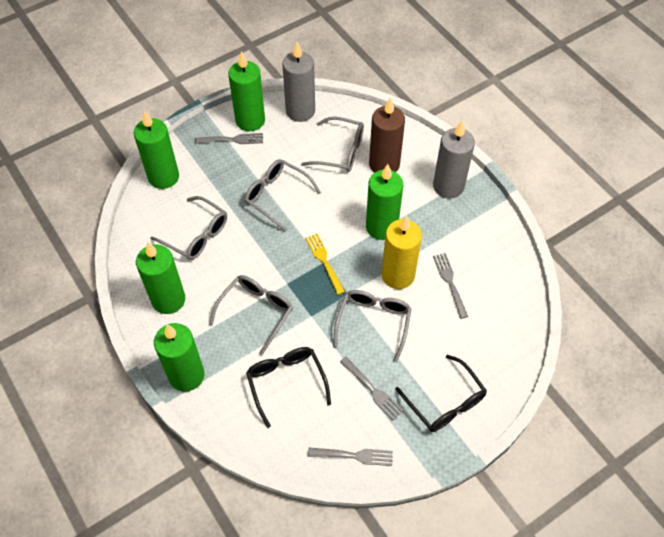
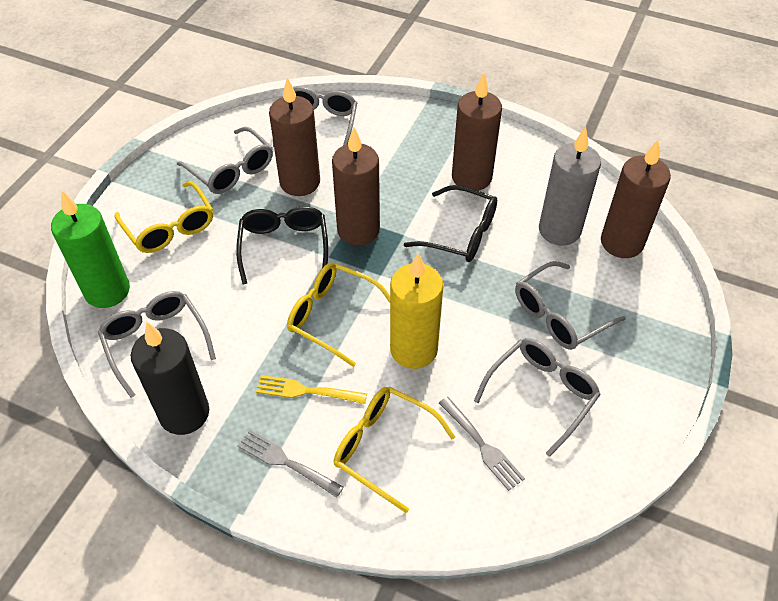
black candle: 0 -> 1
brown candle: 1 -> 4
green candle: 5 -> 1
grey candle: 2 -> 1
grey fork: 4 -> 2
yellow glasses: 0 -> 3

